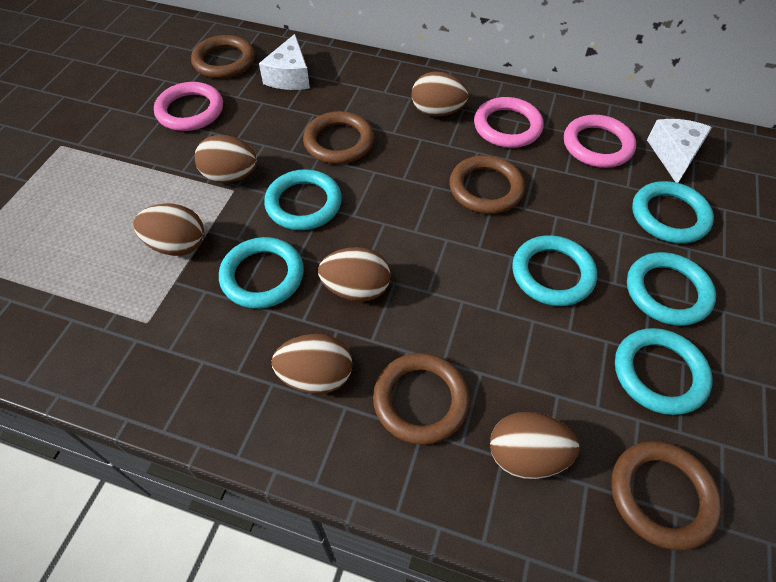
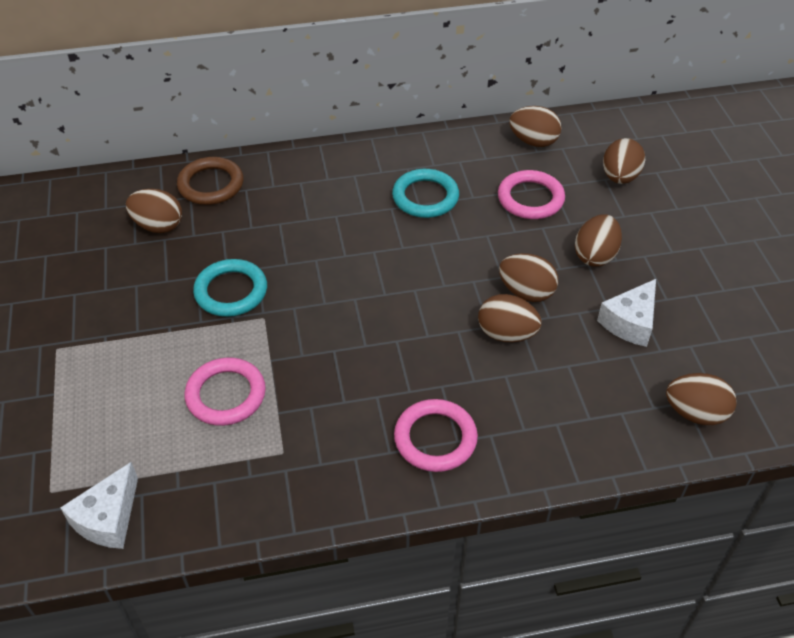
brown egg: 6 -> 7
brown ring: 5 -> 1
turquoise ring: 6 -> 2

